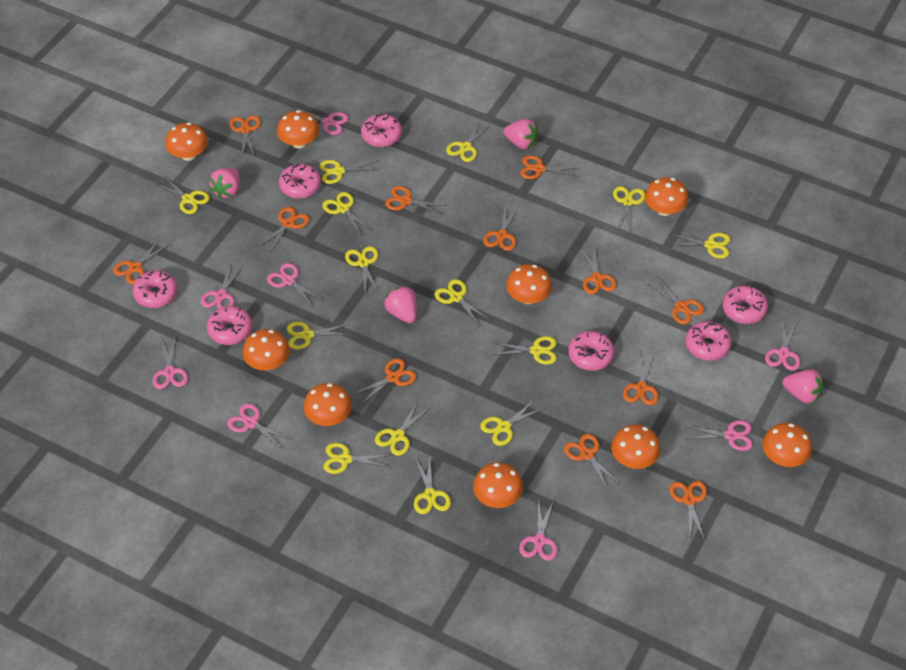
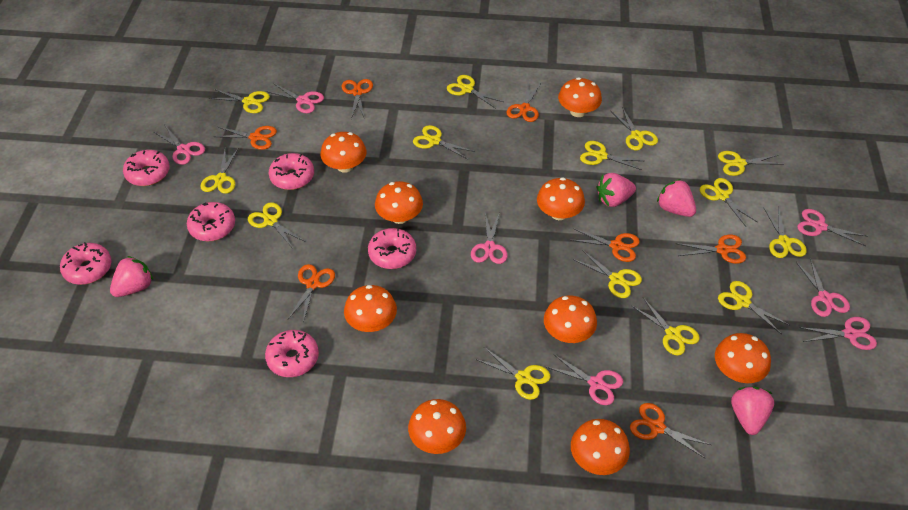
orange scissors: 12 -> 7
pink donut: 7 -> 6
pink scissors: 8 -> 7

